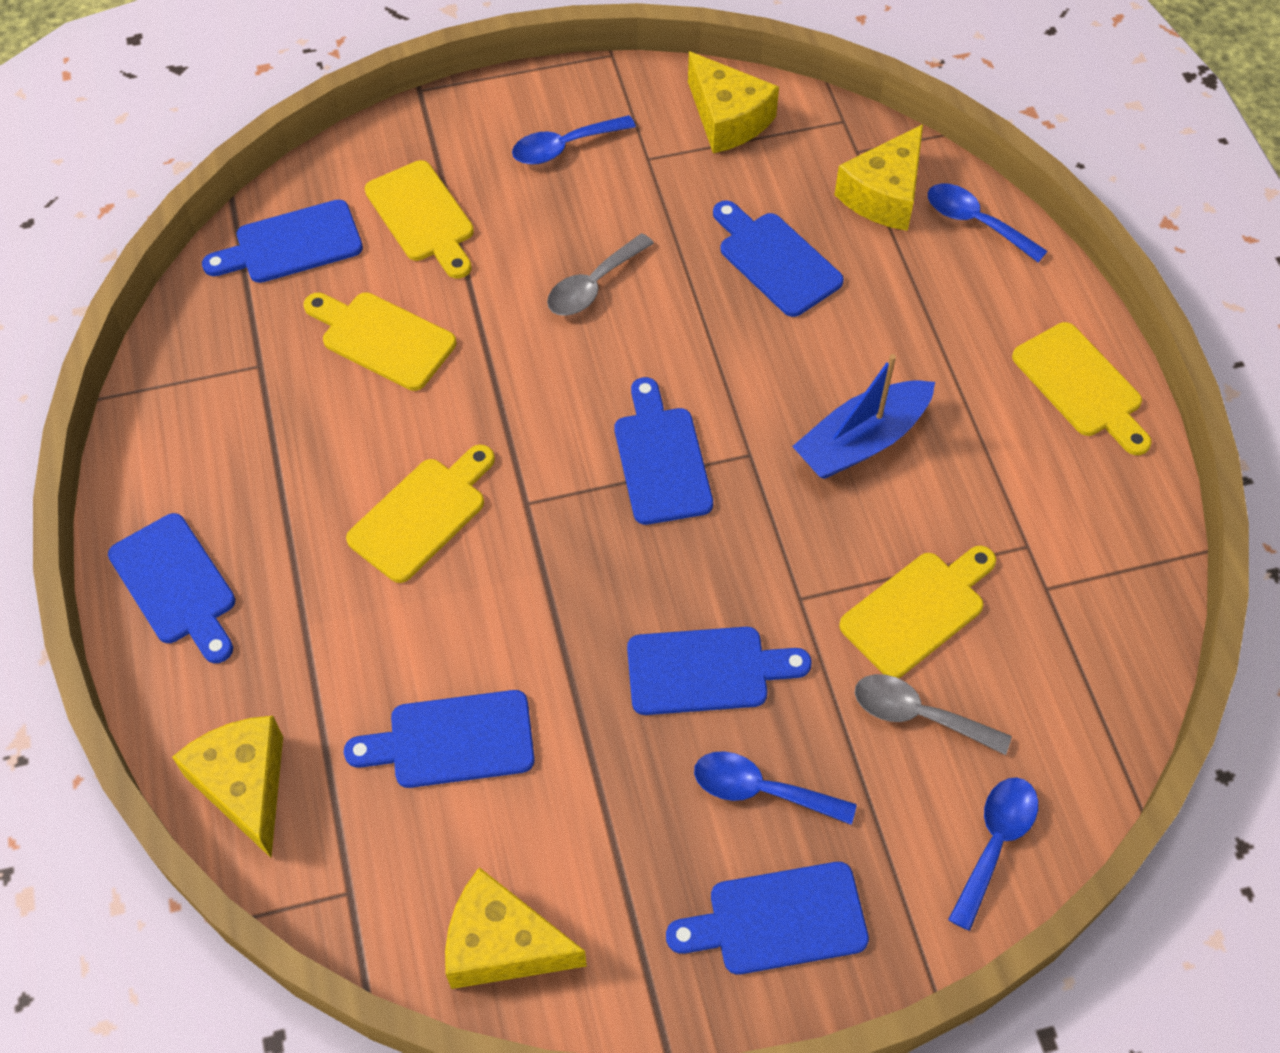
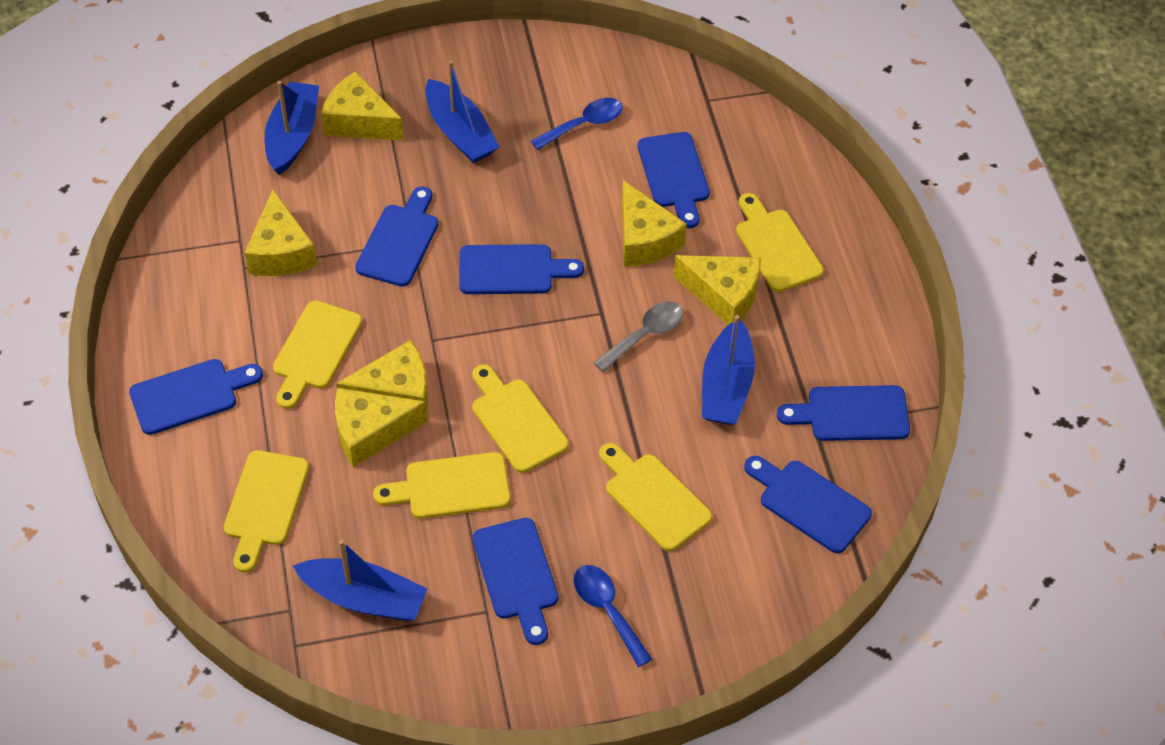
blue boat: 1 -> 4
blue spoon: 4 -> 2
grey spoon: 2 -> 1
yellow cheese: 4 -> 6
yellow cutting board: 5 -> 6

